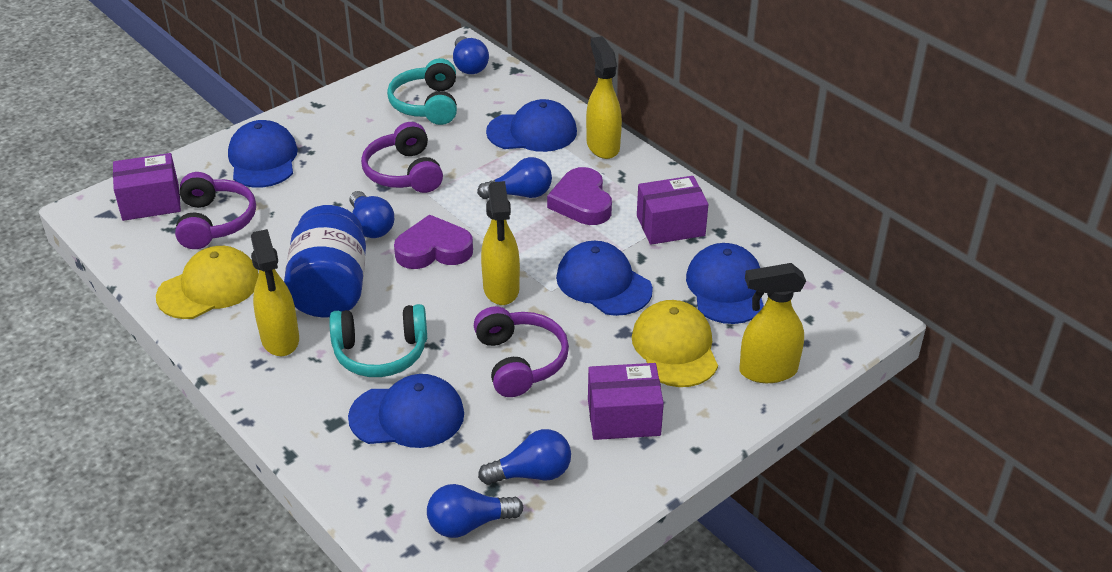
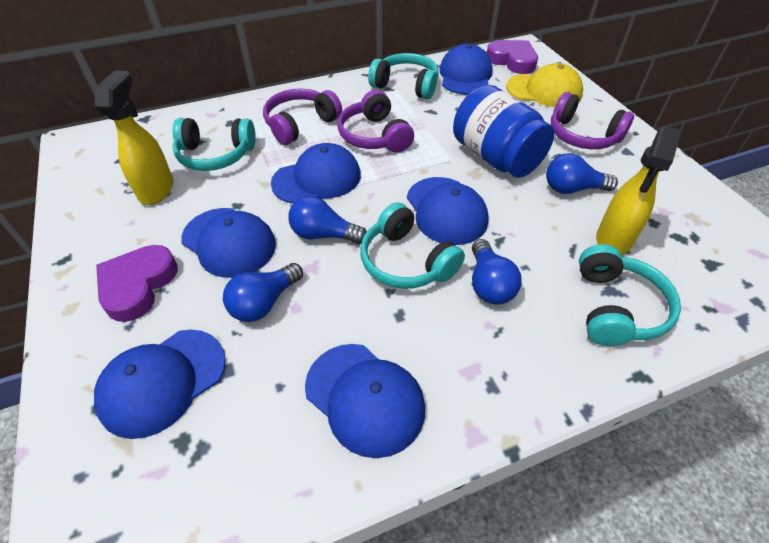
blue cap: 5 -> 6
blue light bulb: 5 -> 4
purple box: 3 -> 0
turquoise headphones: 2 -> 4
yellow cap: 2 -> 1
yellow spray bottle: 4 -> 2

